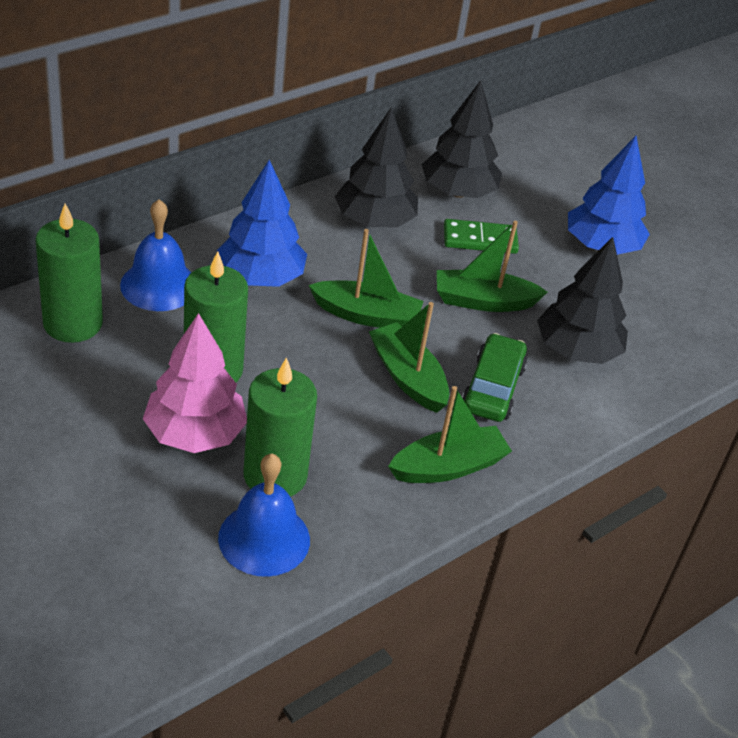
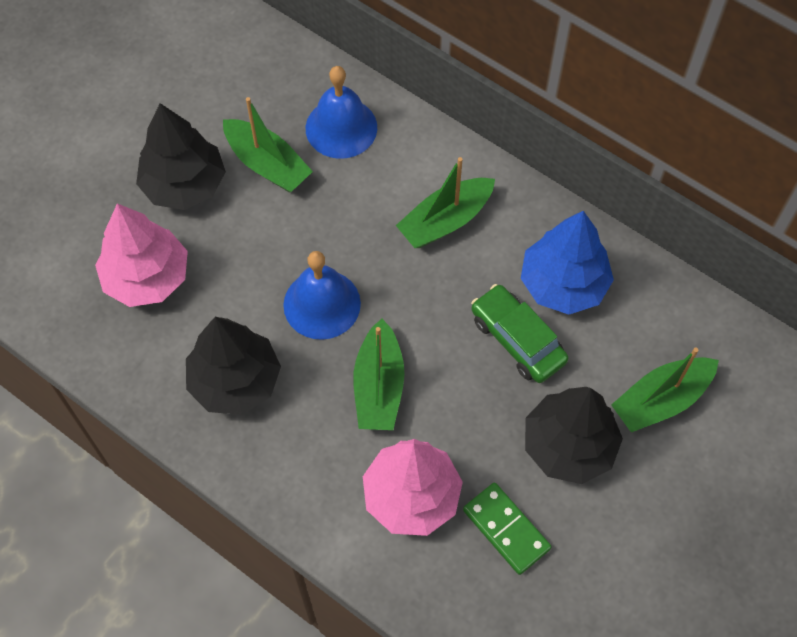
blue tree: 2 -> 1
green candle: 3 -> 0
pink tree: 1 -> 2

